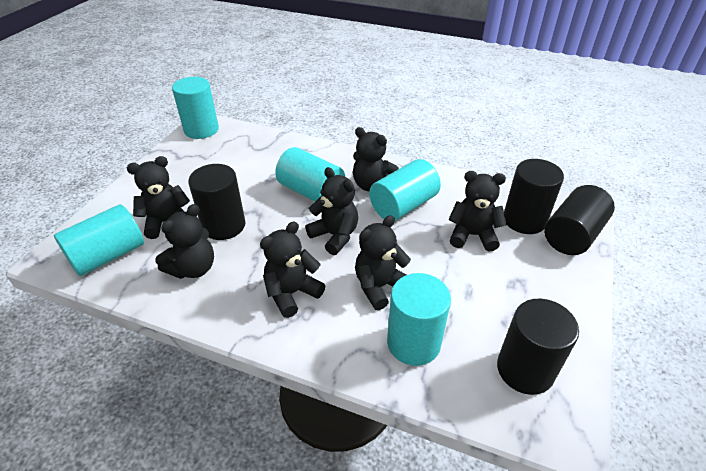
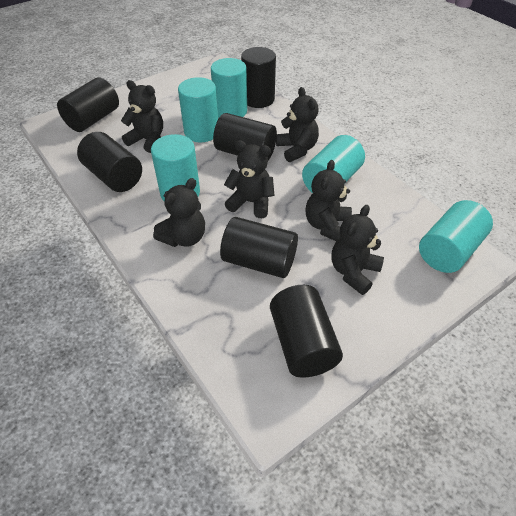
black cylinder: 4 -> 6
black teddy bear: 7 -> 6

